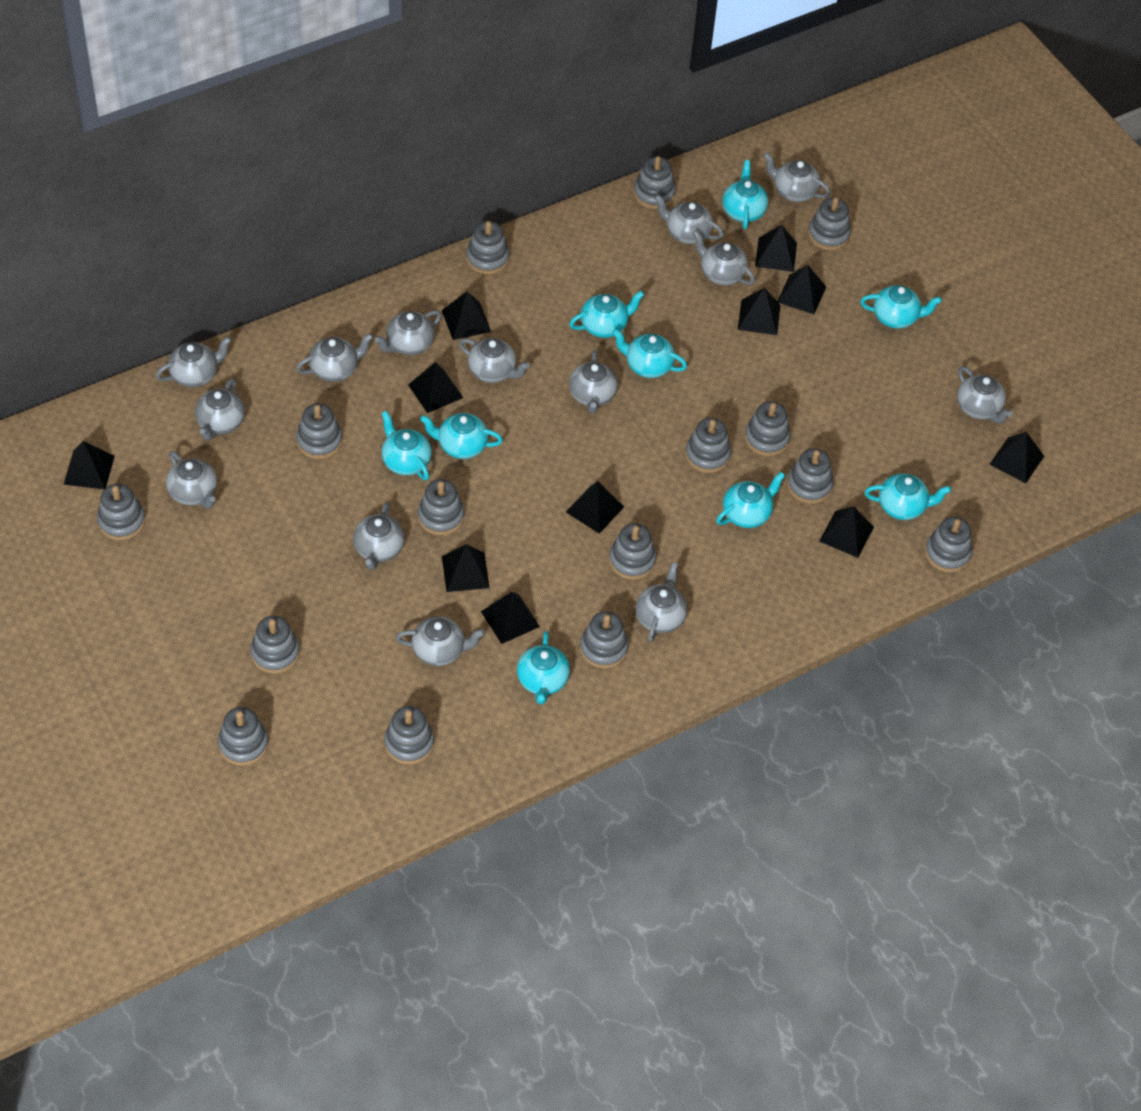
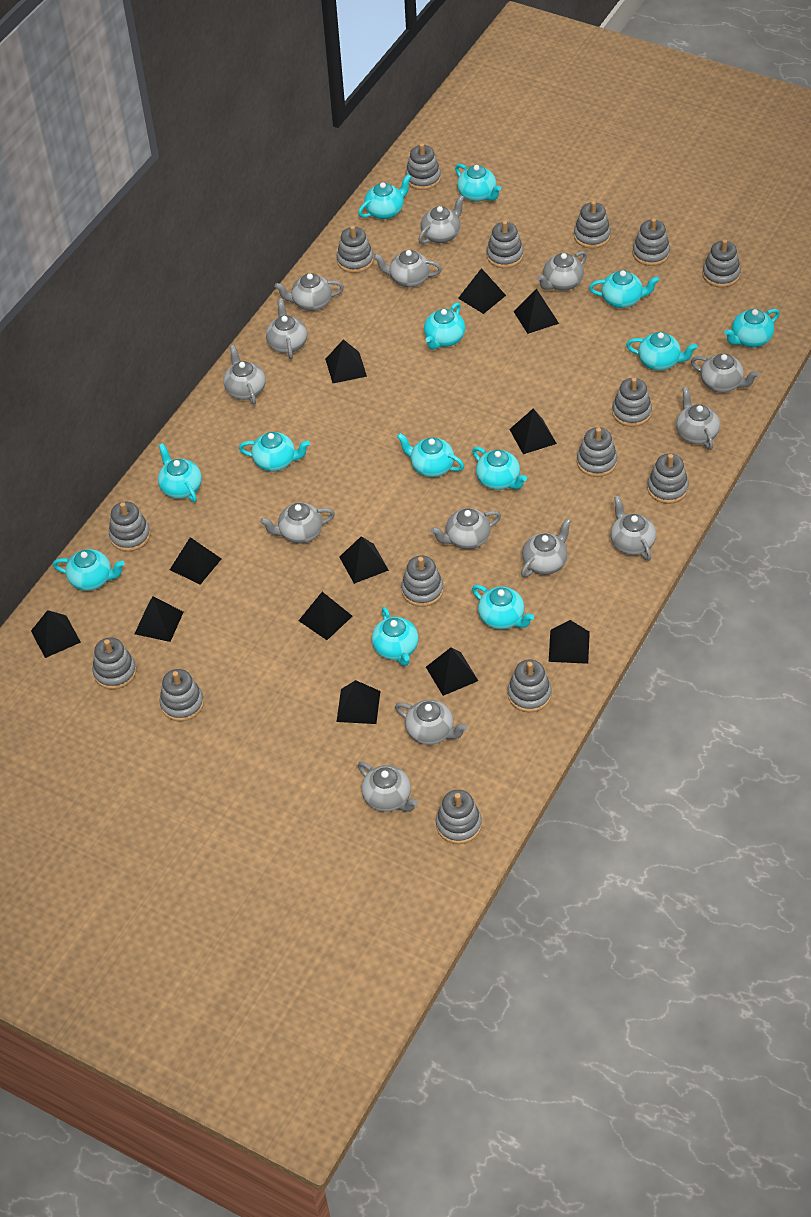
black pyramid: 11 -> 12
turquoise teapot: 9 -> 13

